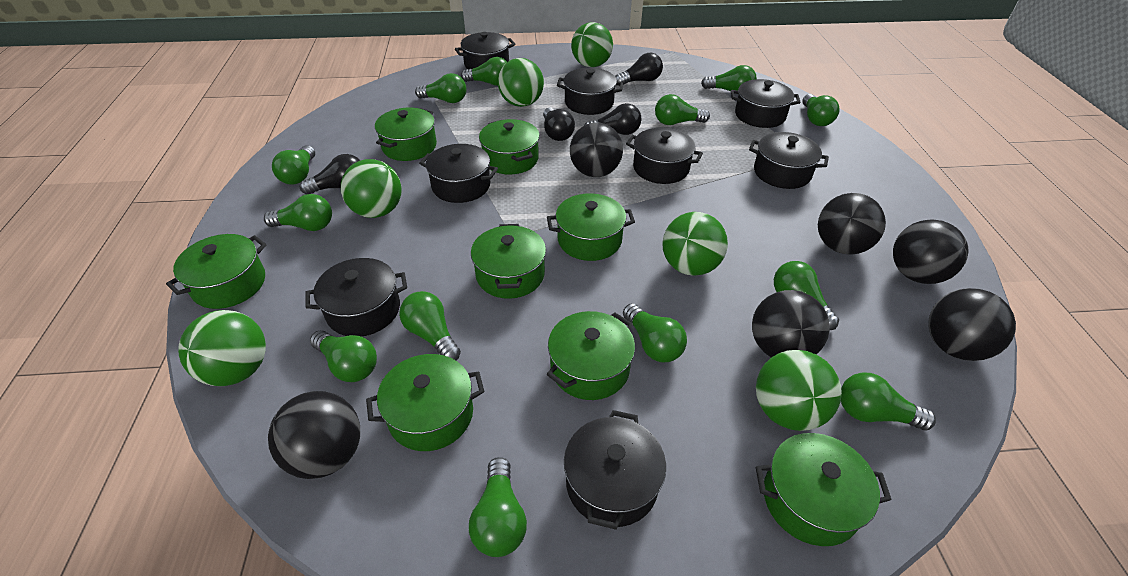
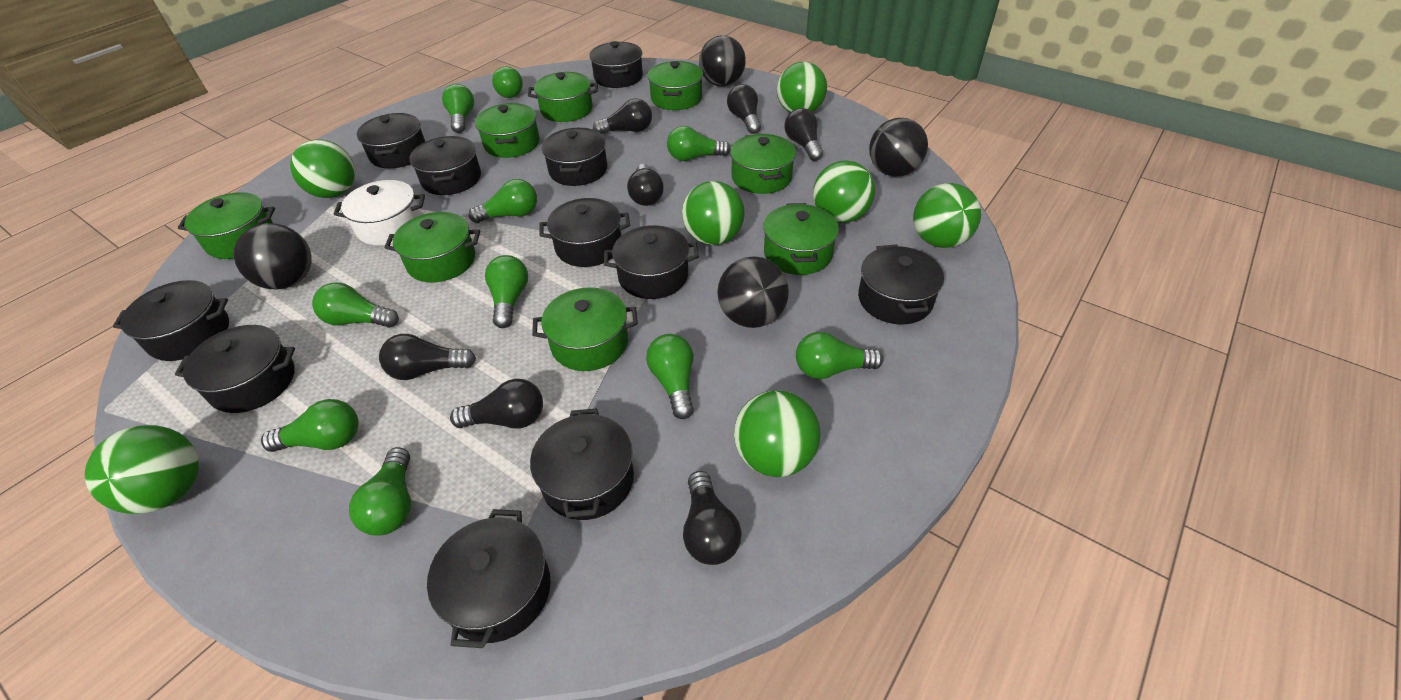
black ball: 6 -> 4
black light bulb: 4 -> 7
black pot: 8 -> 11
green ball: 6 -> 7
green light bulb: 13 -> 10
white pot: 0 -> 1

